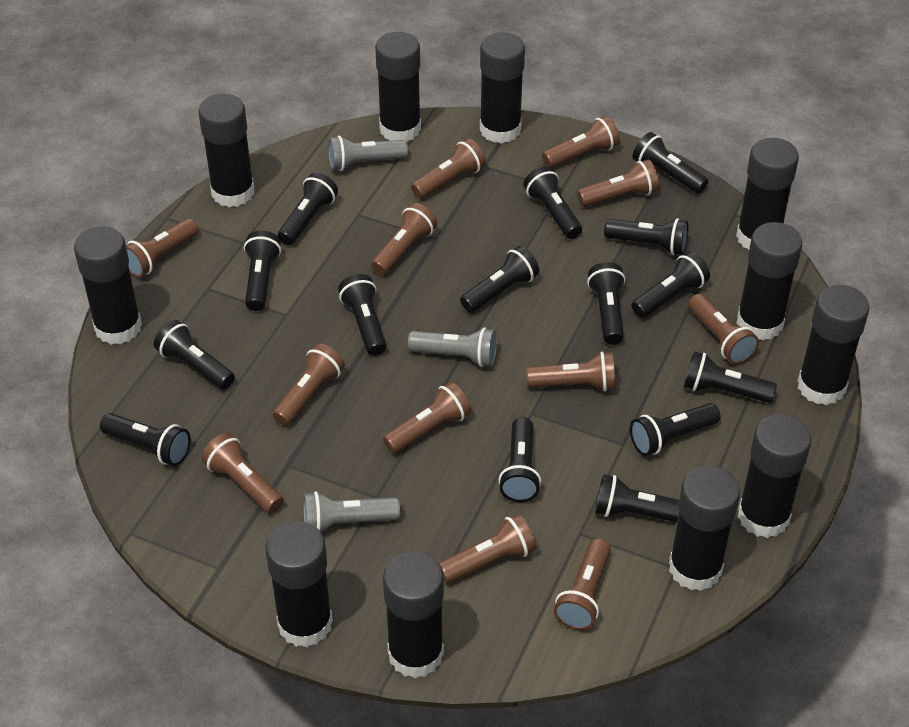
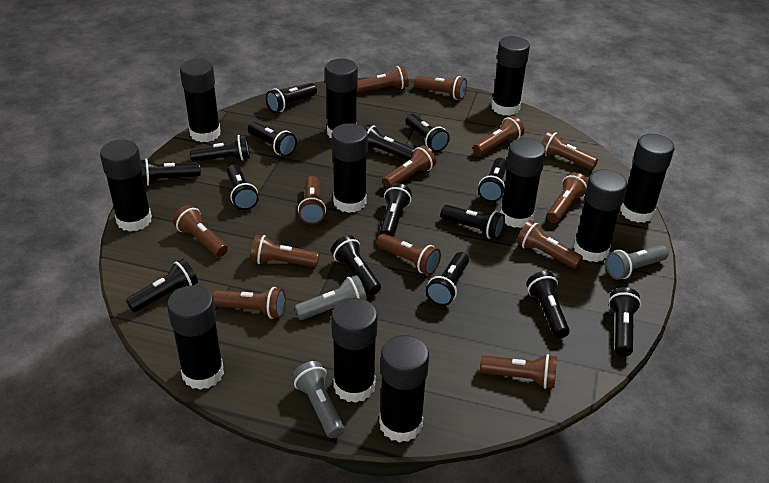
brown flashlight: 12 -> 13

